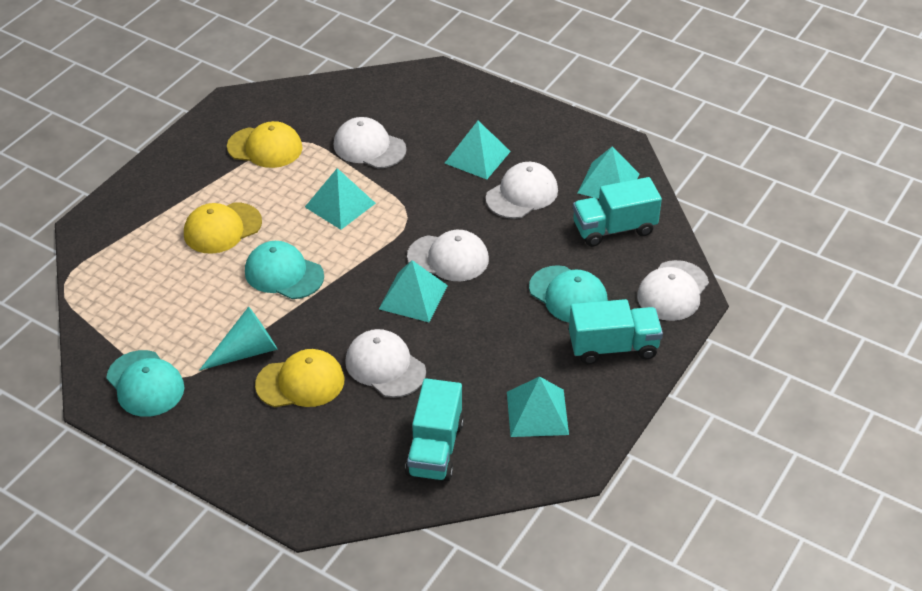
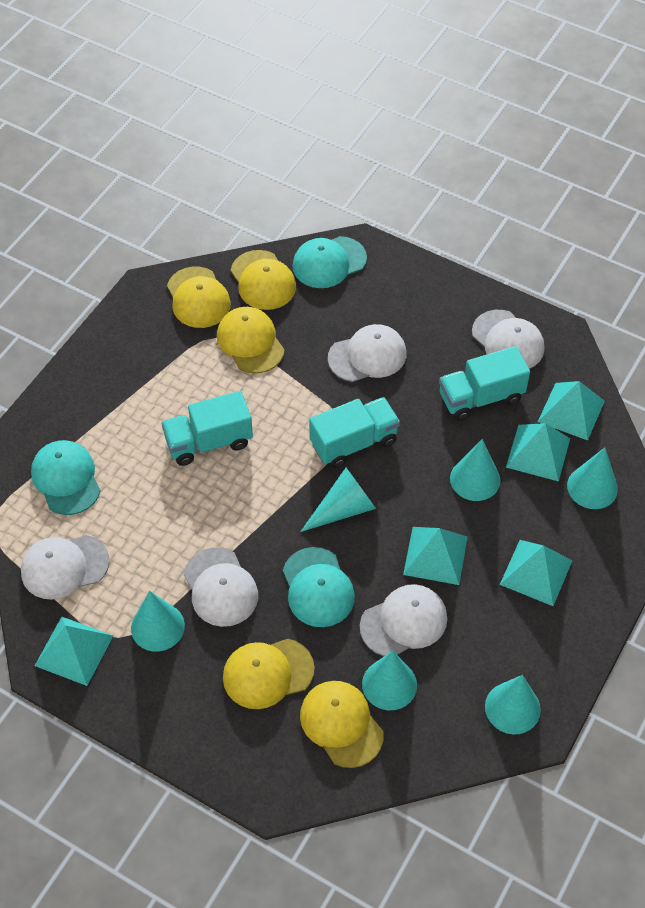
turquoise cone: 1 -> 6
yellow cap: 3 -> 5

